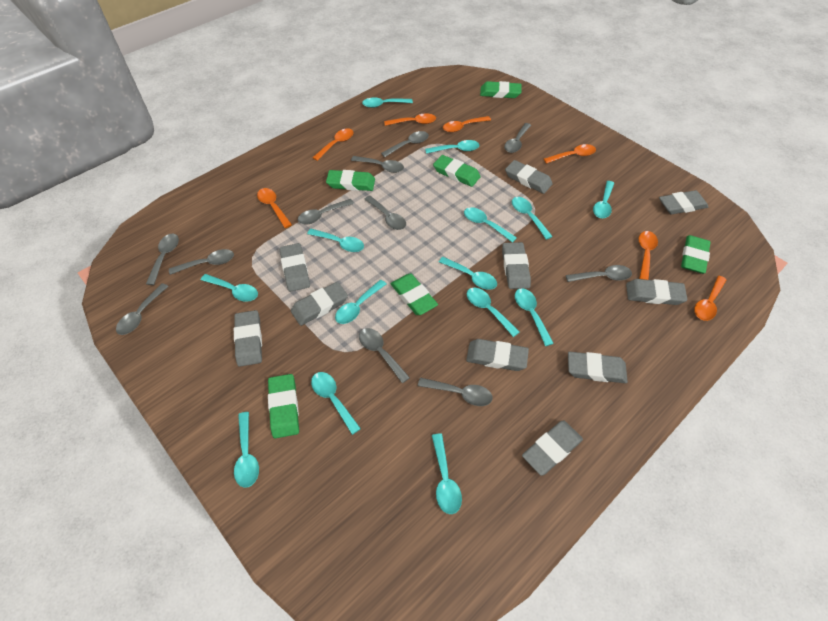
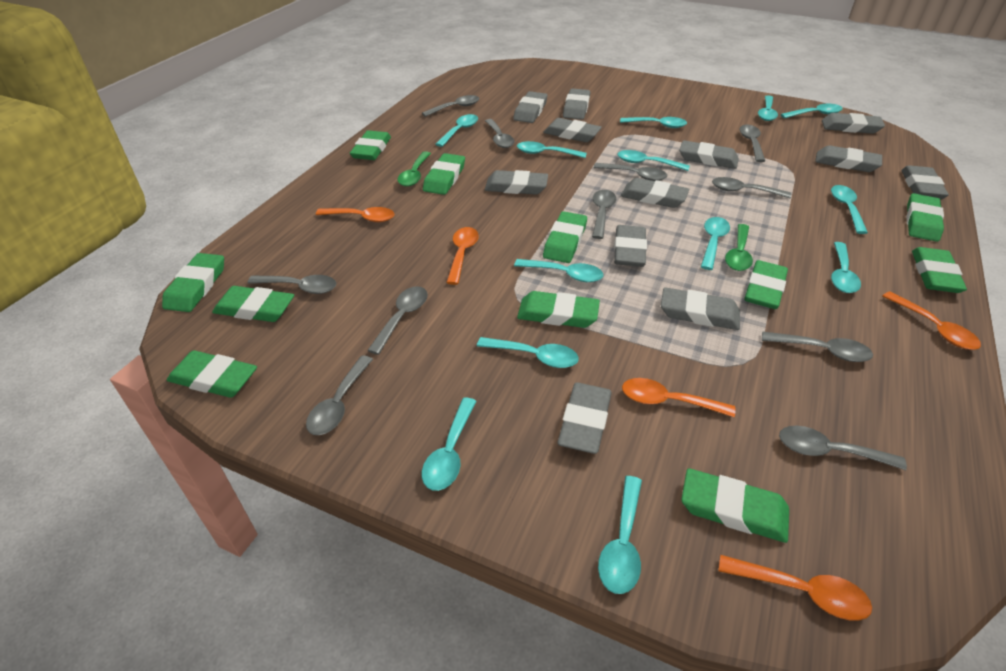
green eraser: 6 -> 11
green spoon: 0 -> 2
grey eraser: 10 -> 12
orange spoon: 7 -> 5
turquoise spoon: 14 -> 13

